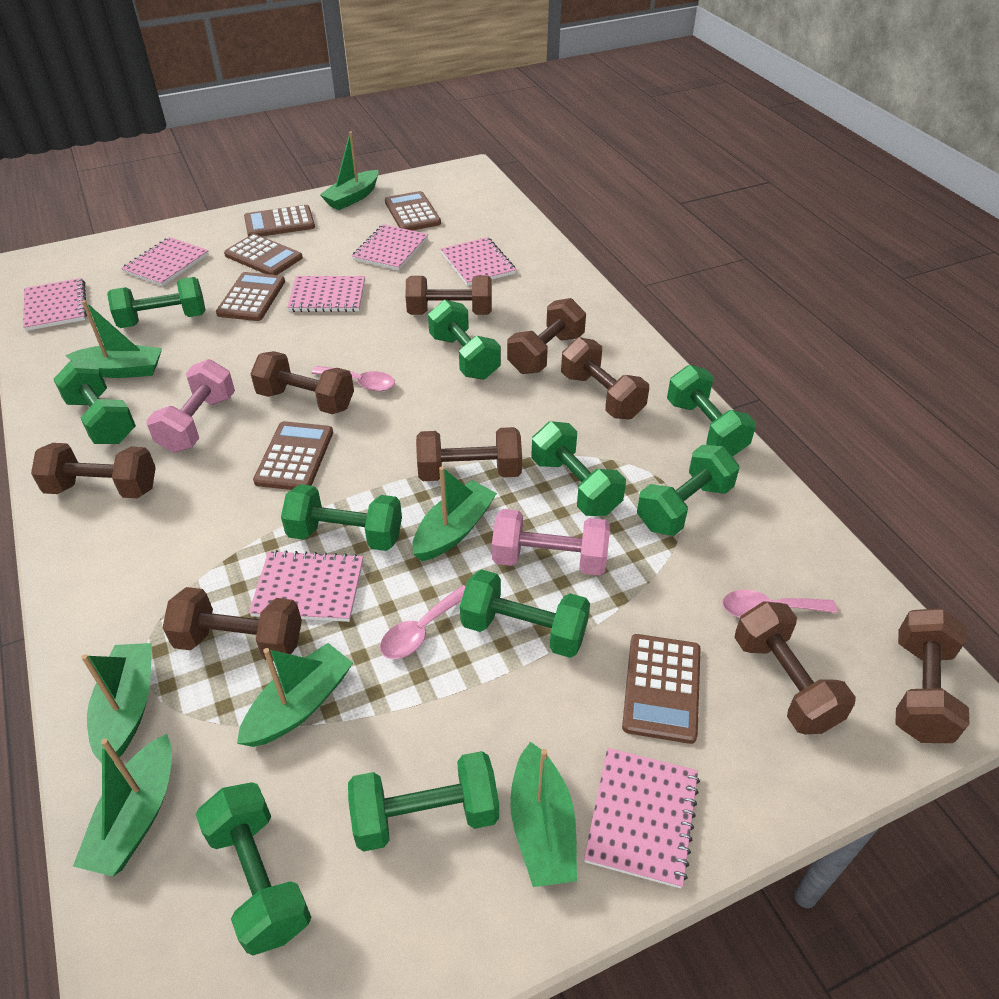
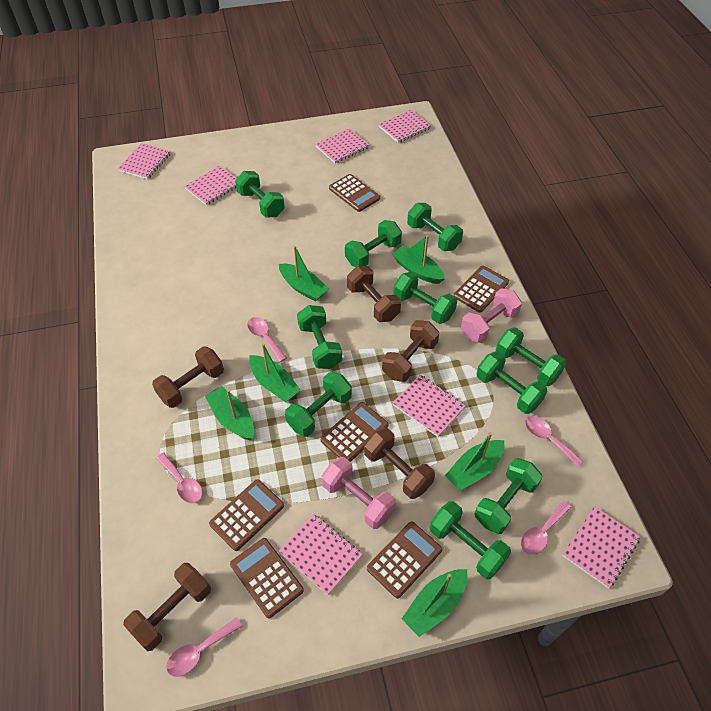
brown dumbbell: 9 -> 5
green boat: 7 -> 6
pink spoon: 3 -> 5

